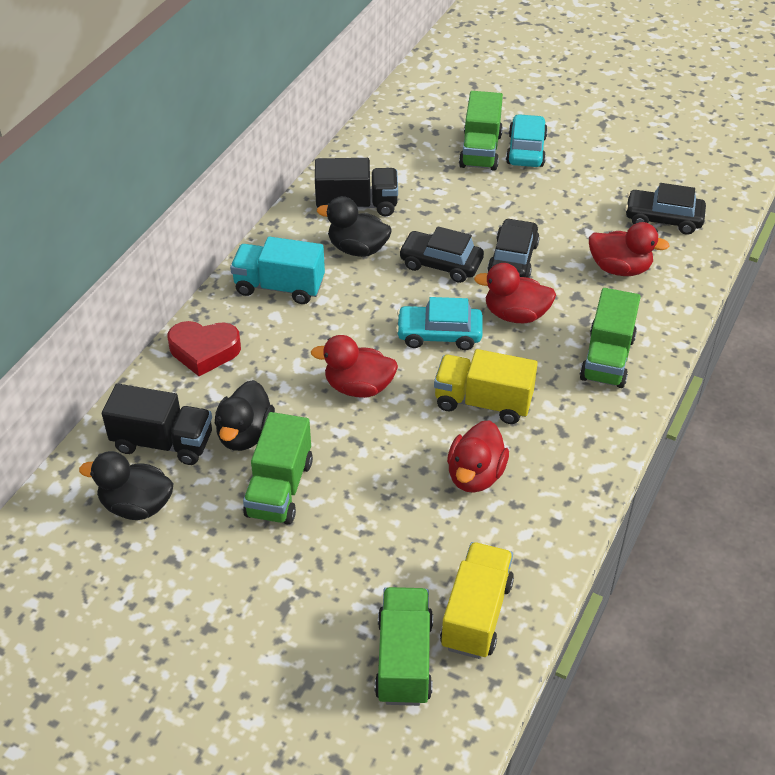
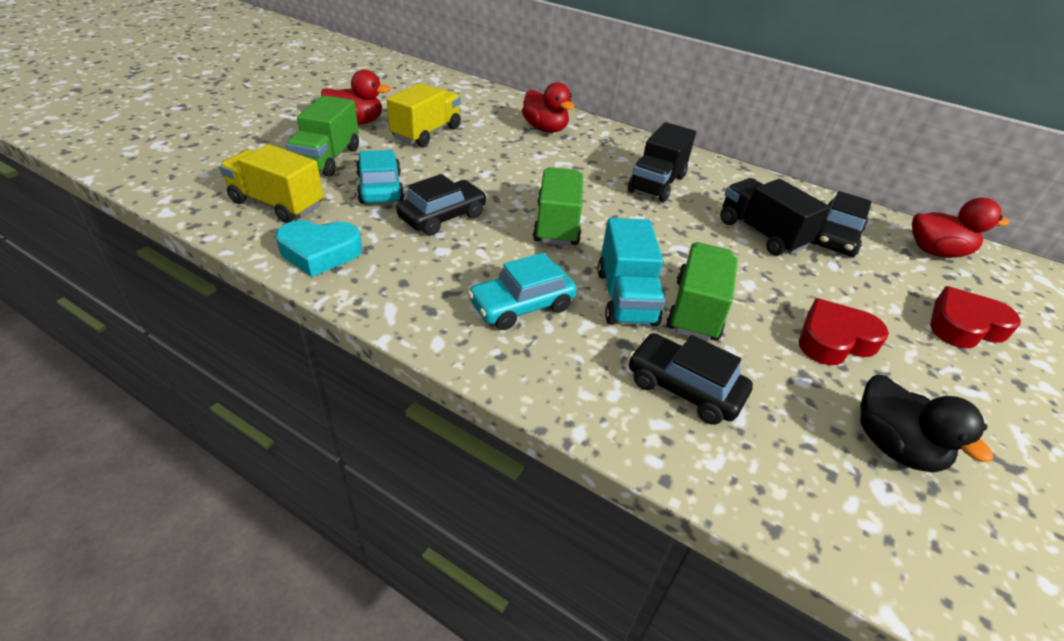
black duck: 3 -> 1
green truck: 4 -> 3
red duck: 4 -> 3
red heart: 1 -> 2
turquoise heart: 0 -> 1

